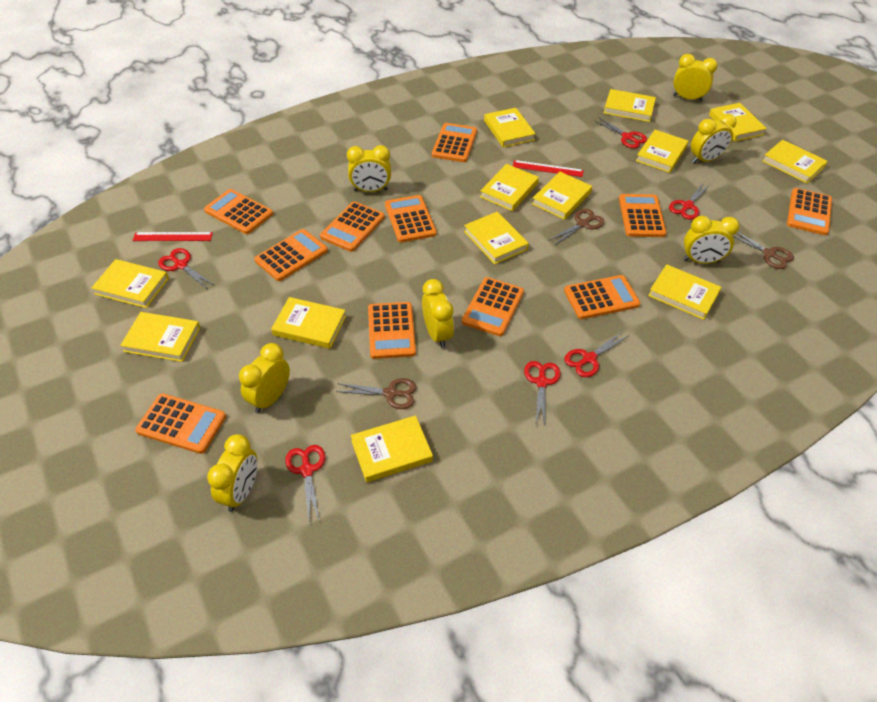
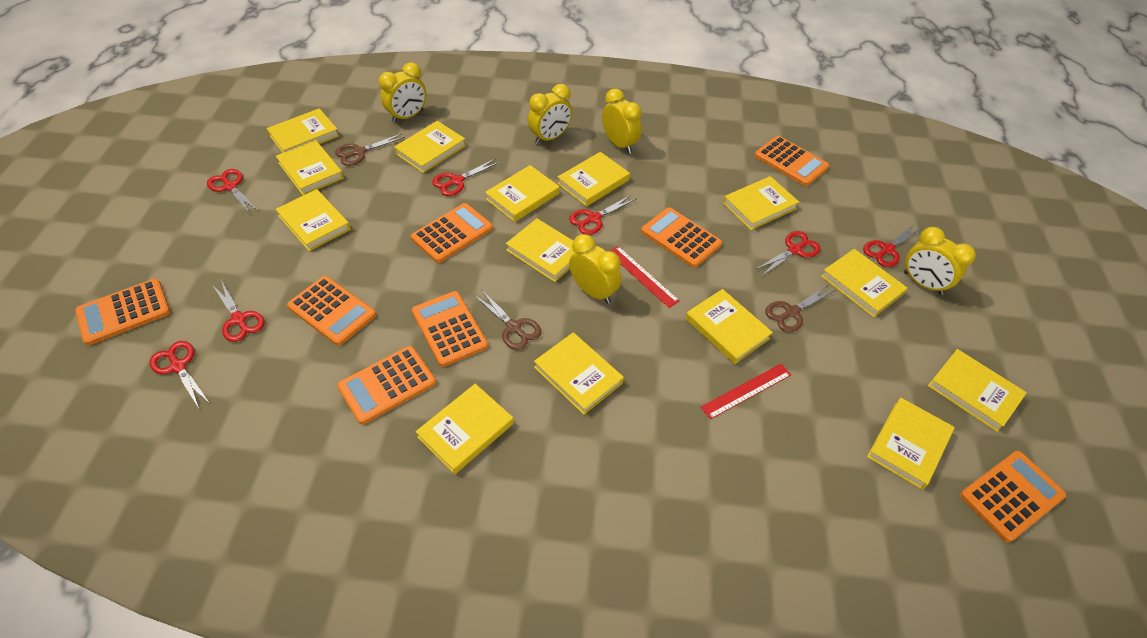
orange calculator: 11 -> 8
red scissors: 6 -> 7
yellow book: 13 -> 14
yellow clock: 7 -> 5

